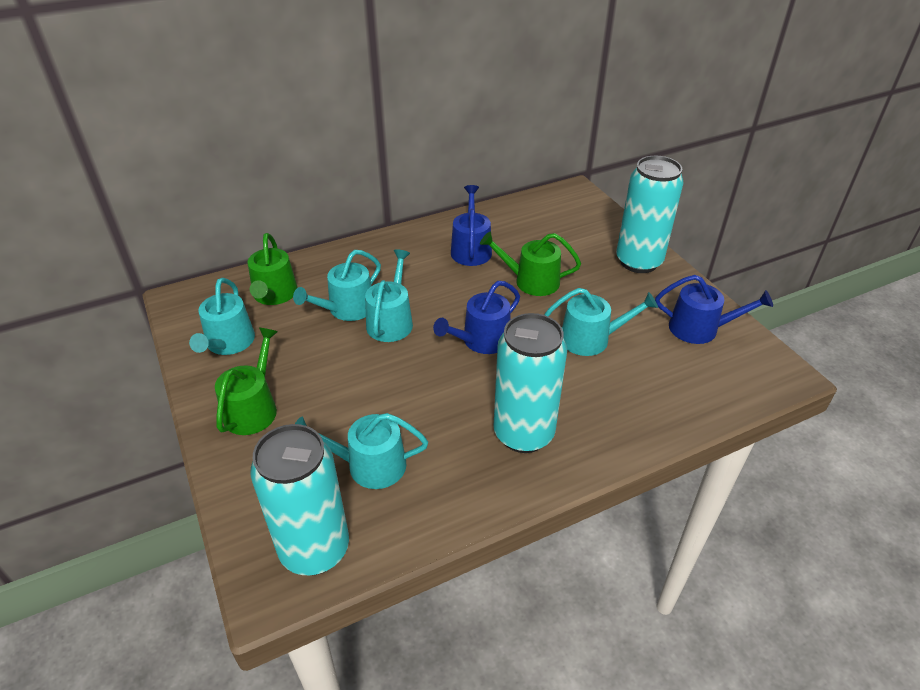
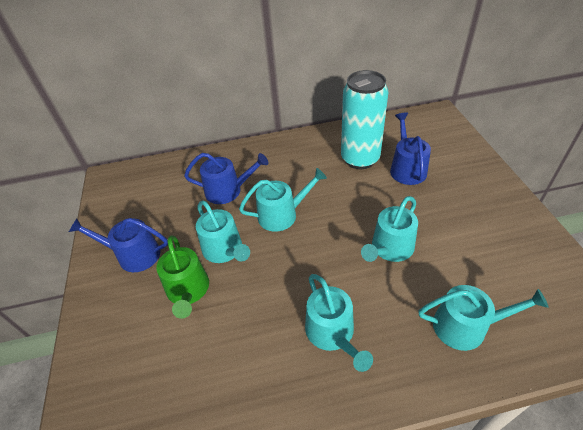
green watering can: 3 -> 1
turquoise can: 3 -> 1

